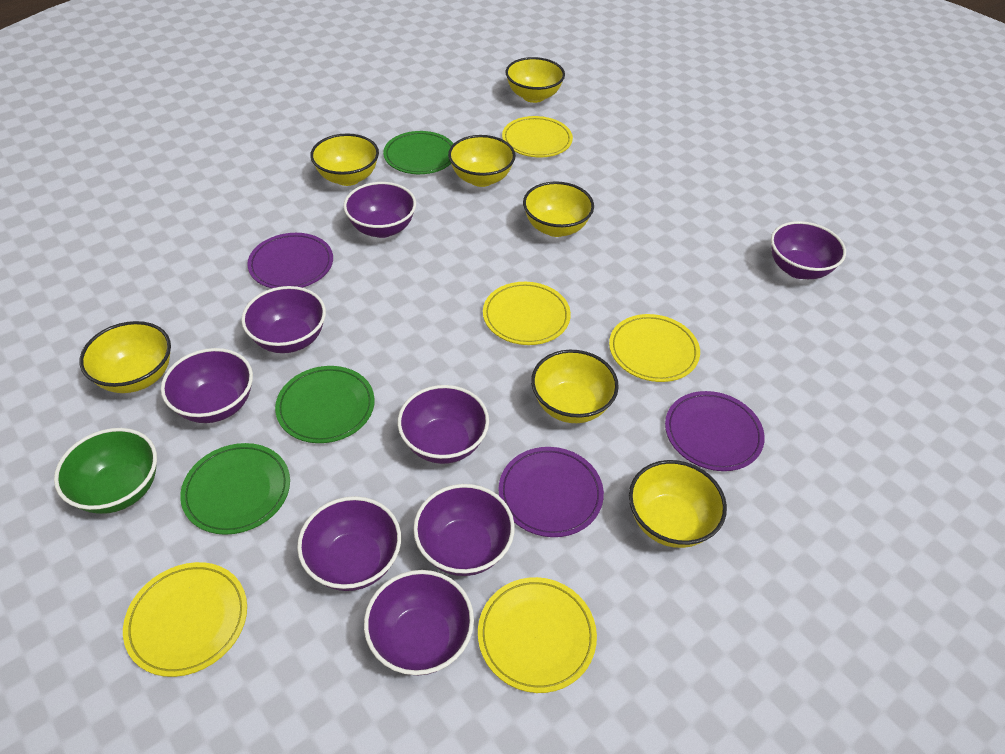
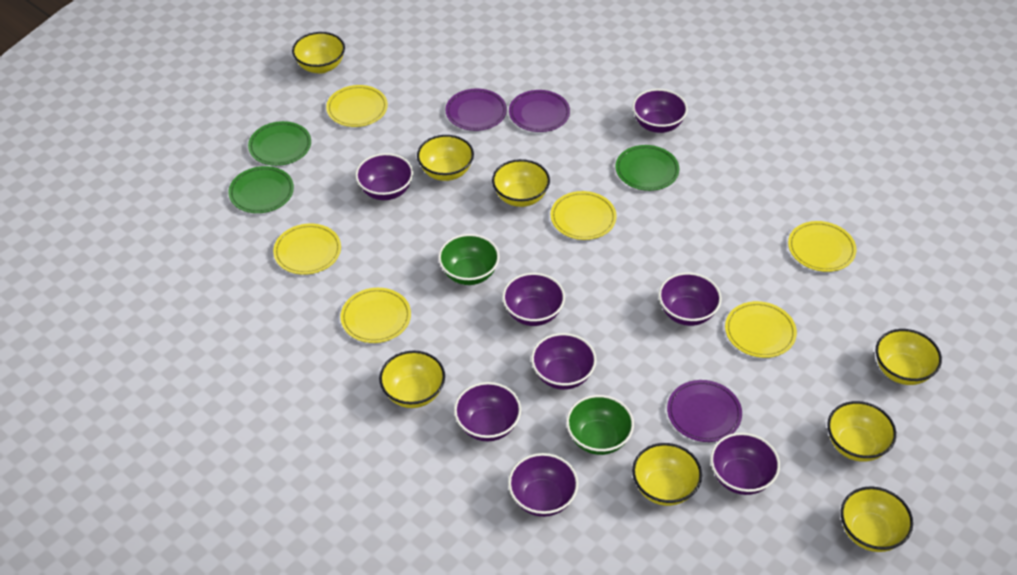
green bowl: 1 -> 2
yellow bowl: 7 -> 8
yellow plate: 5 -> 6

